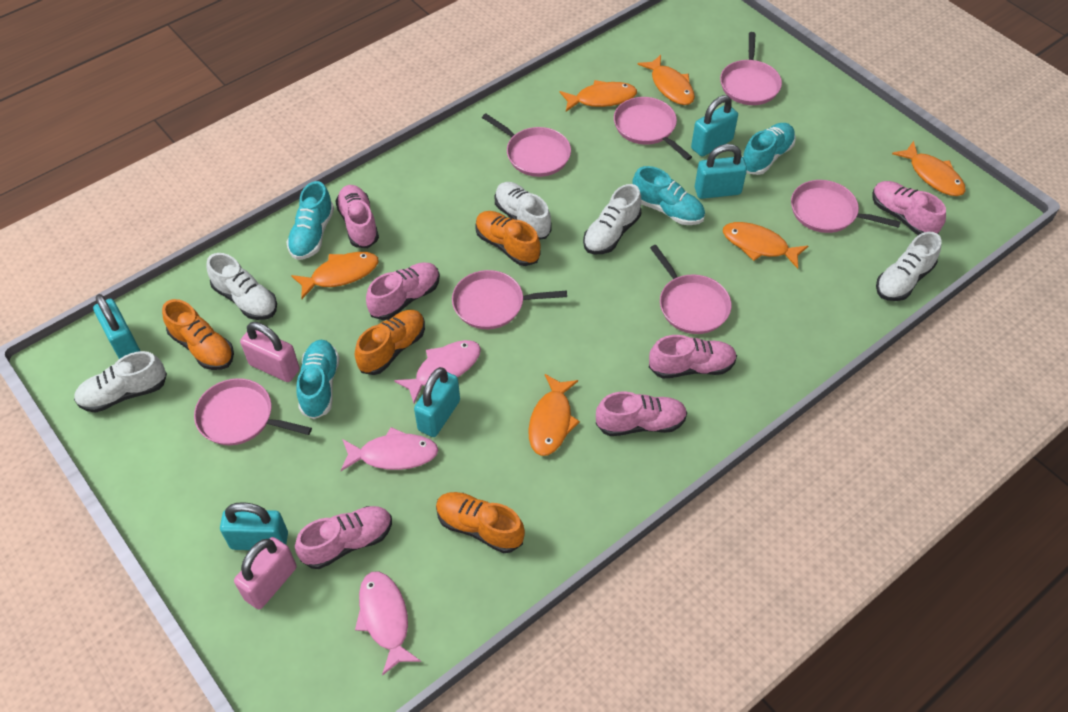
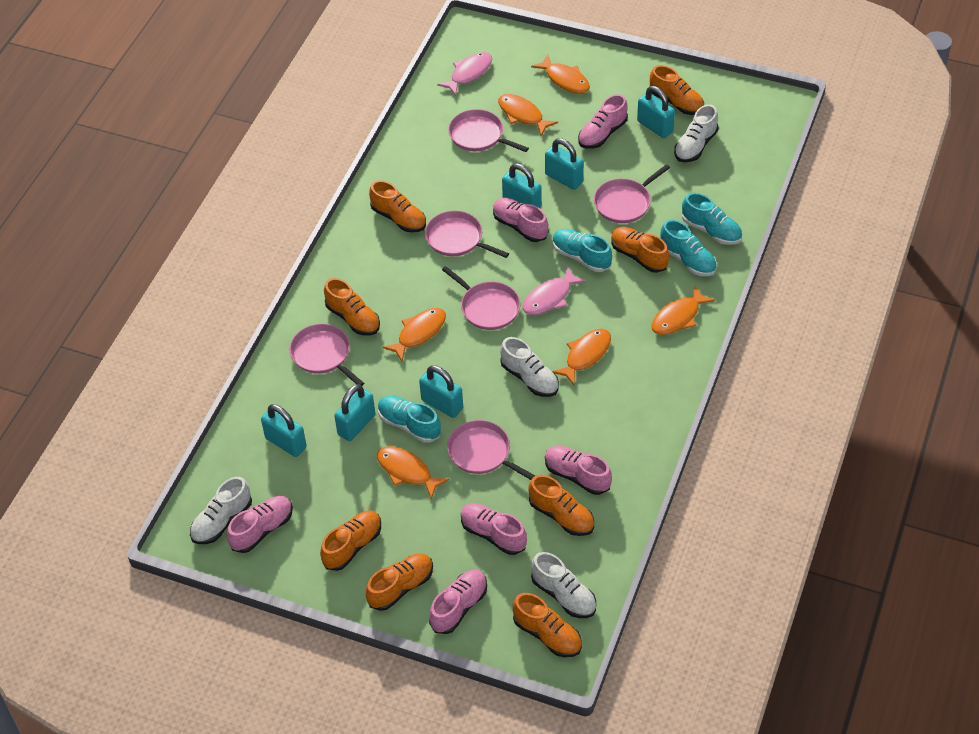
orange shoe: 4 -> 8
pink fish: 3 -> 2
pink padlock: 2 -> 0
pink pan: 7 -> 6
turquoise padlock: 5 -> 6
white shoe: 5 -> 4

